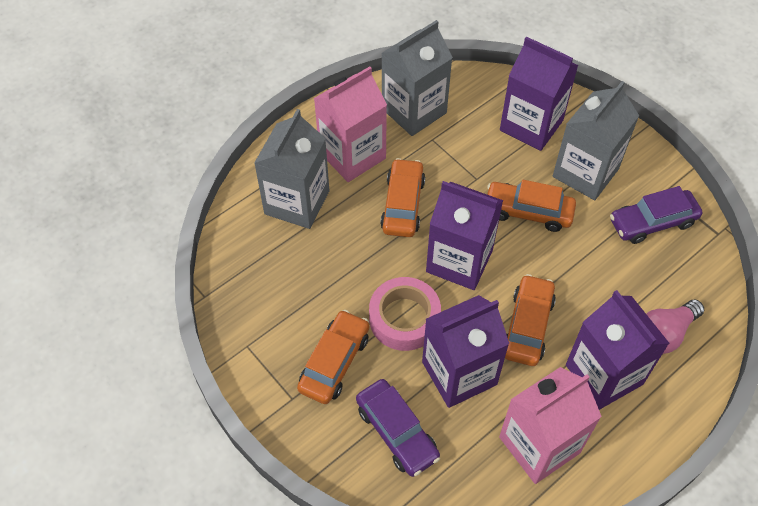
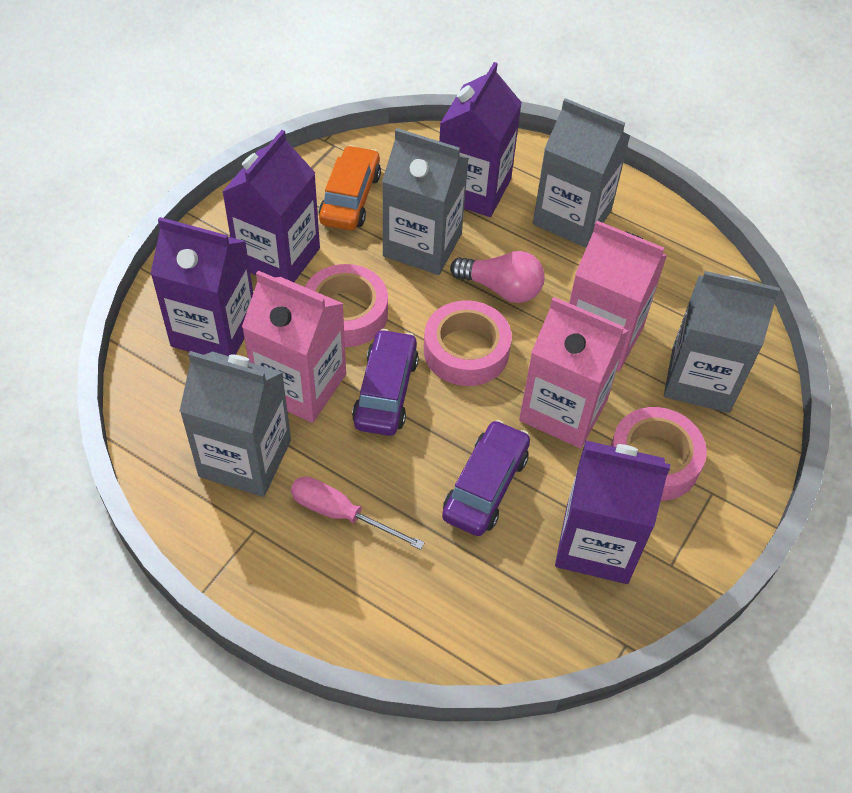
grey carton: 3 -> 4
orange car: 4 -> 1
pink carton: 2 -> 3
pink screwdriver: 0 -> 1
pink tape: 1 -> 3

